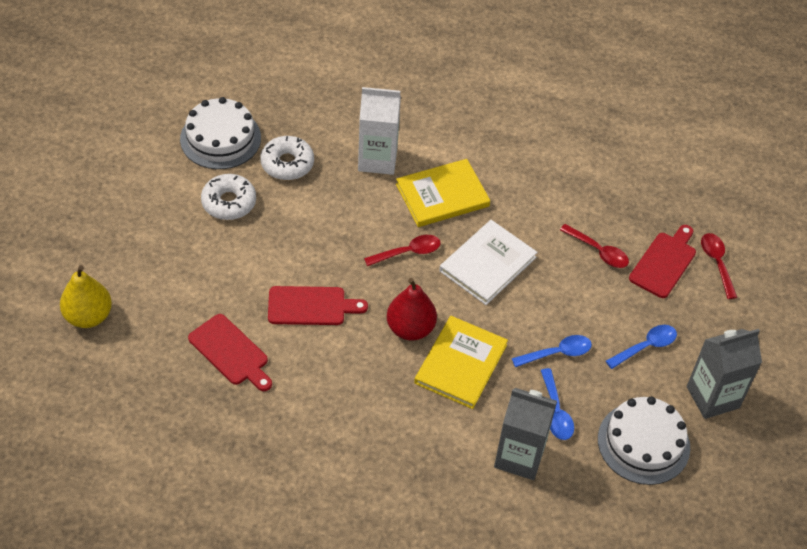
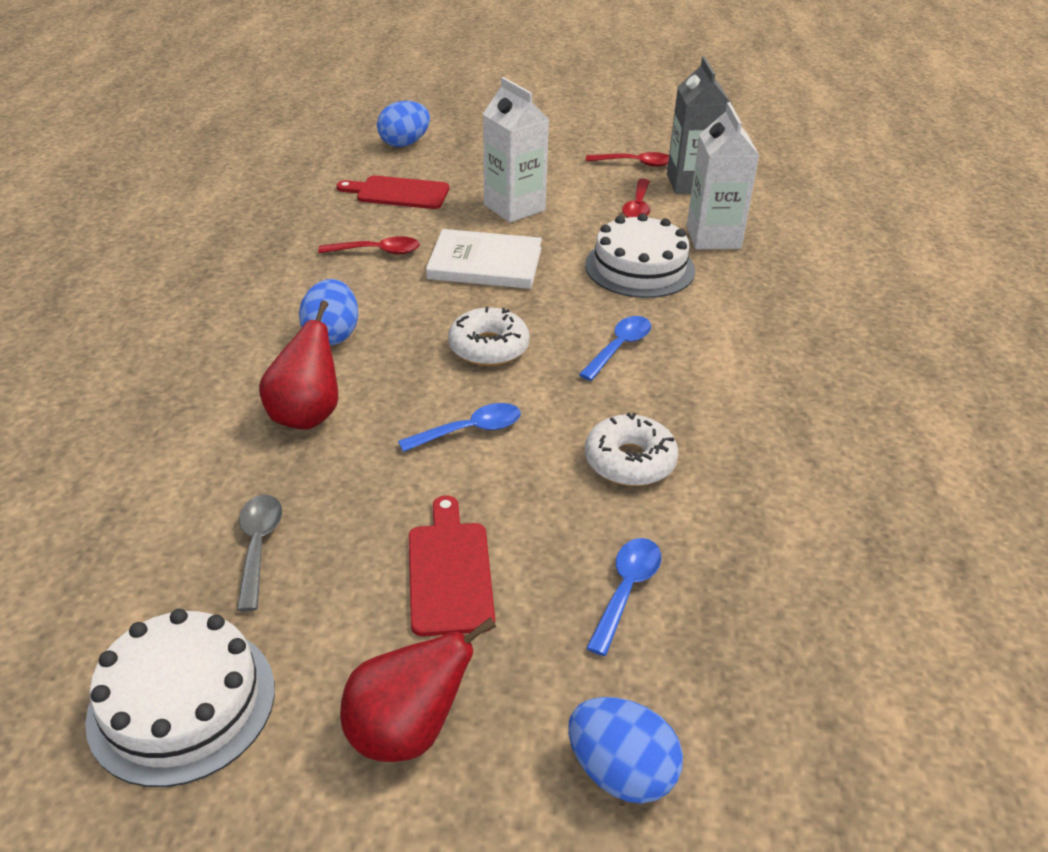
blue egg: 0 -> 3
grey carton: 2 -> 1
grey spoon: 0 -> 1
red cutting board: 3 -> 2
red pear: 1 -> 2
white carton: 1 -> 2
yellow book: 2 -> 0
yellow pear: 1 -> 0

